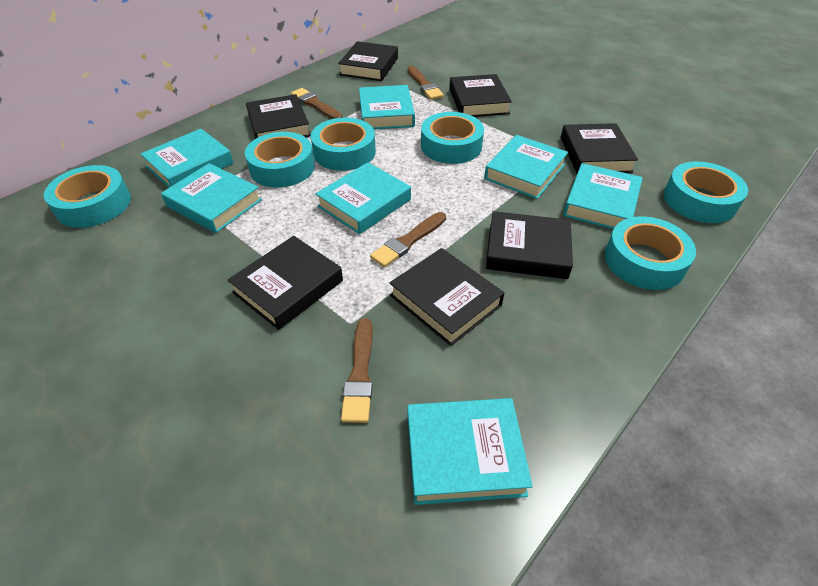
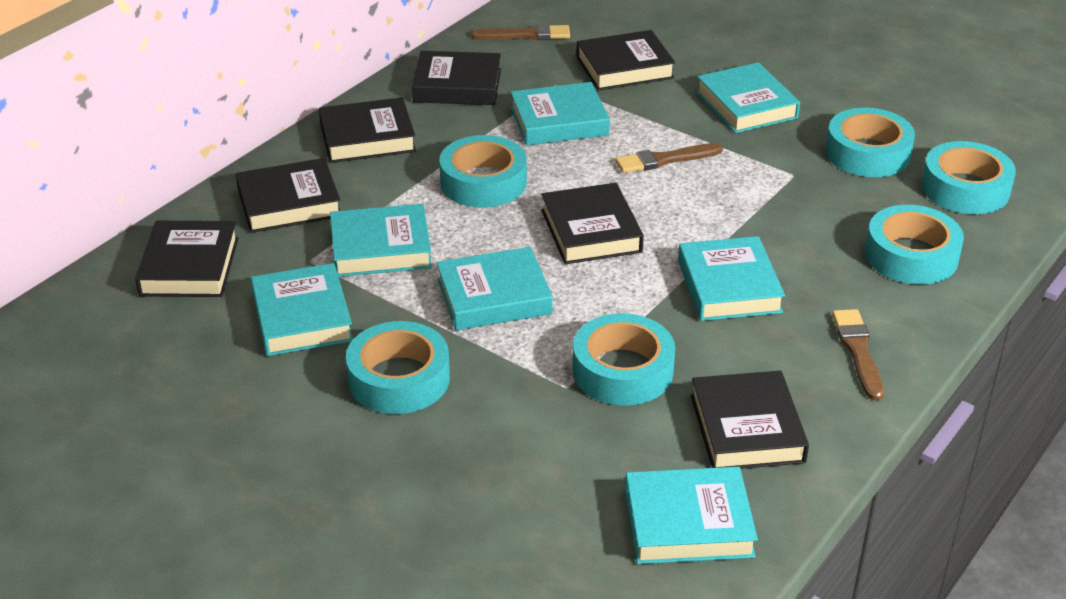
brown brush: 4 -> 3

